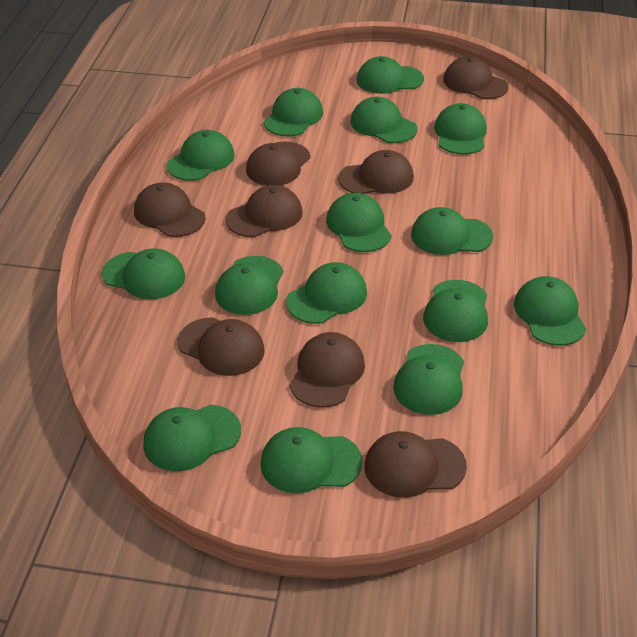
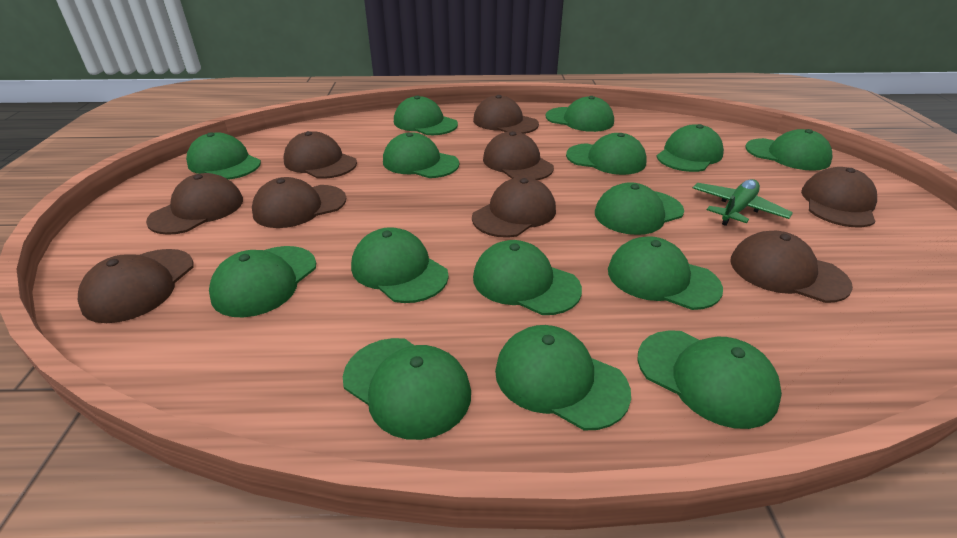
brown cap: 8 -> 9
green plane: 0 -> 1

